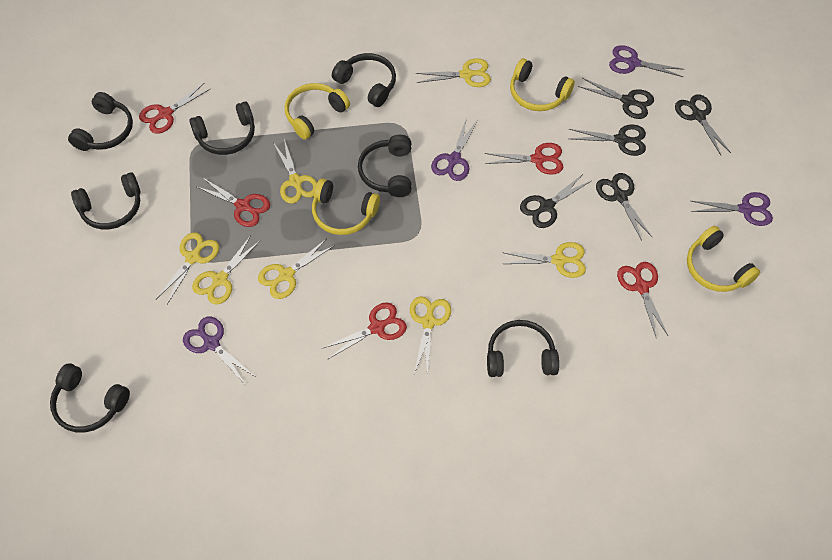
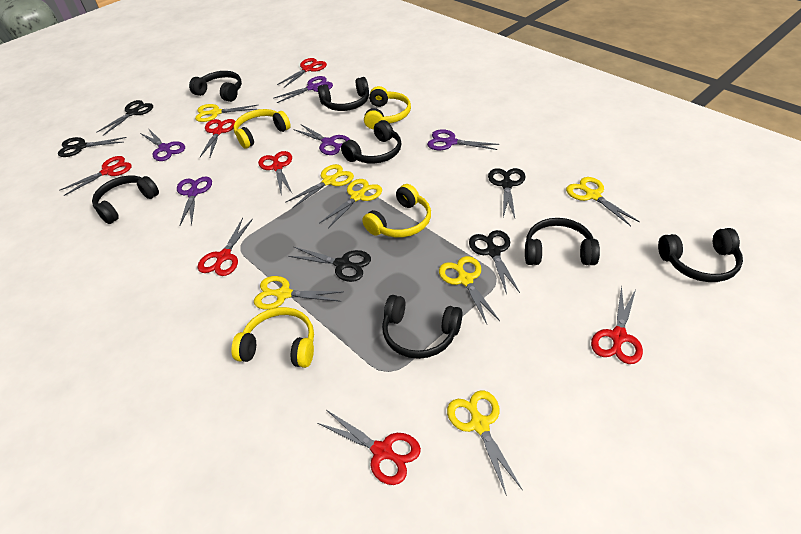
purple scissors: 4 -> 5
red scissors: 5 -> 7

